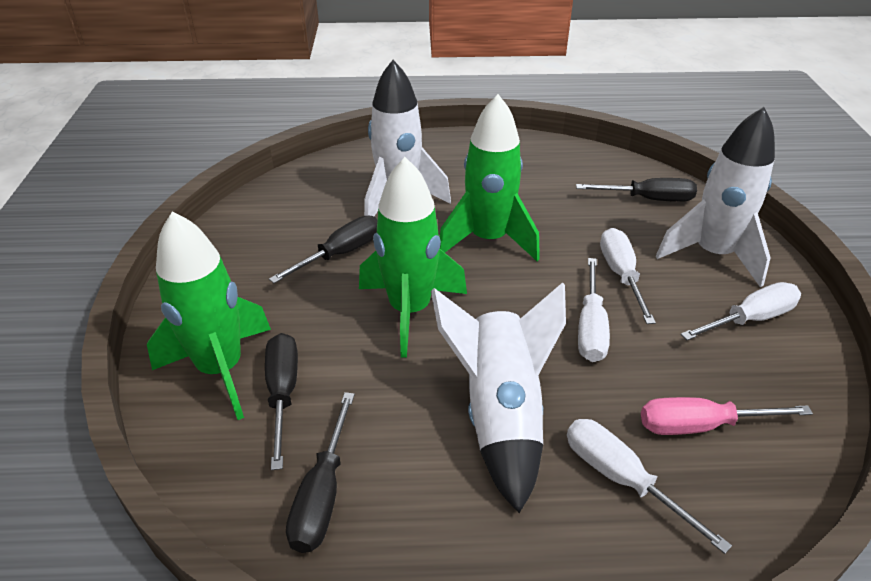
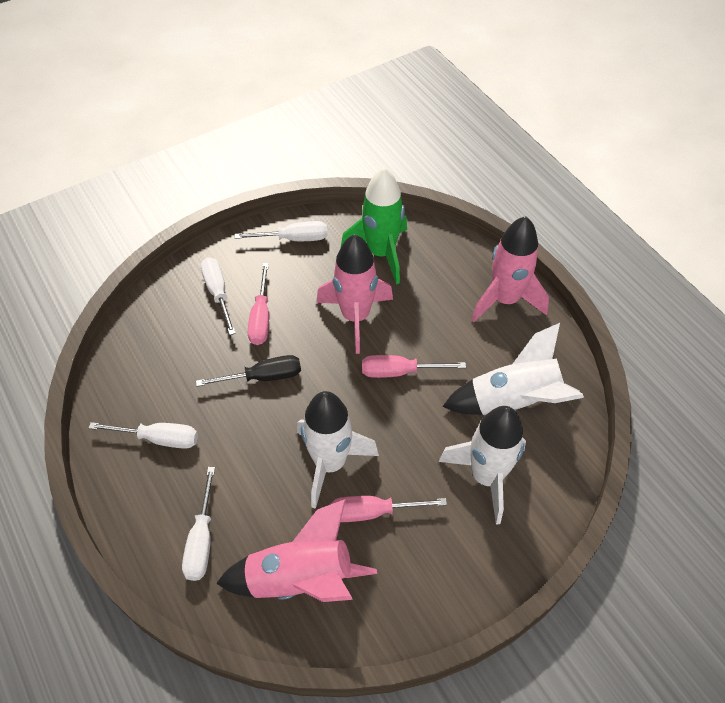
black screwdriver: 4 -> 1
green rocket: 3 -> 1
pink rocket: 0 -> 3
pink screwdriver: 1 -> 3

